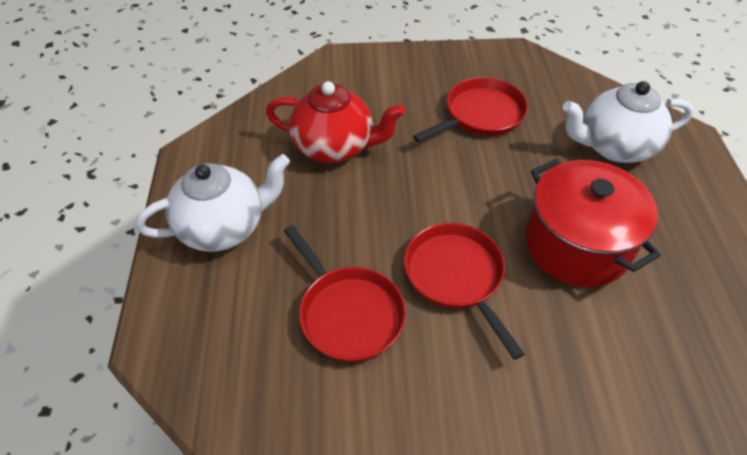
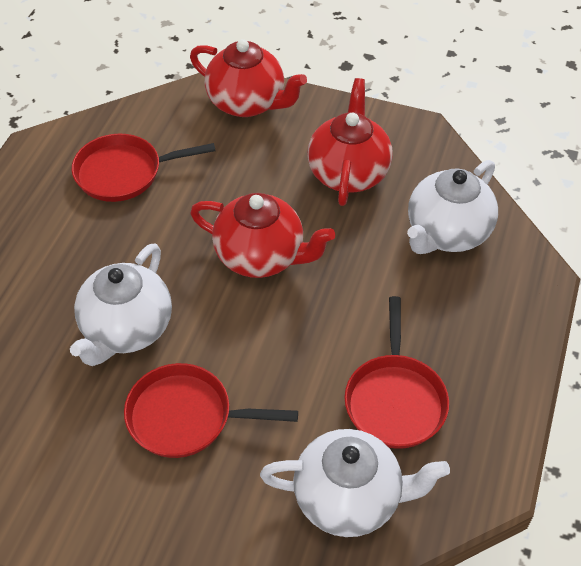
red pot: 1 -> 0
red teapot: 1 -> 3
white teapot: 2 -> 3

